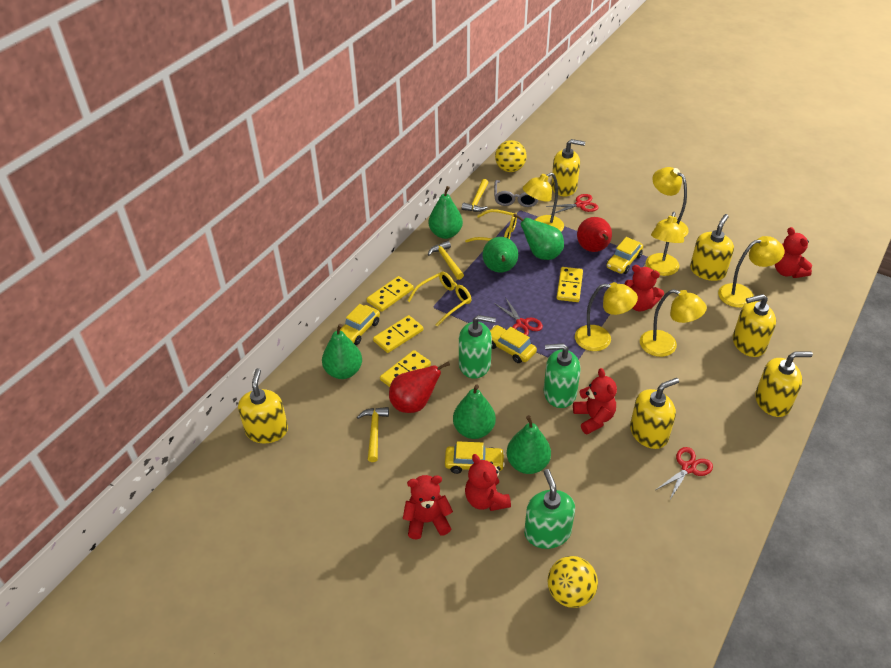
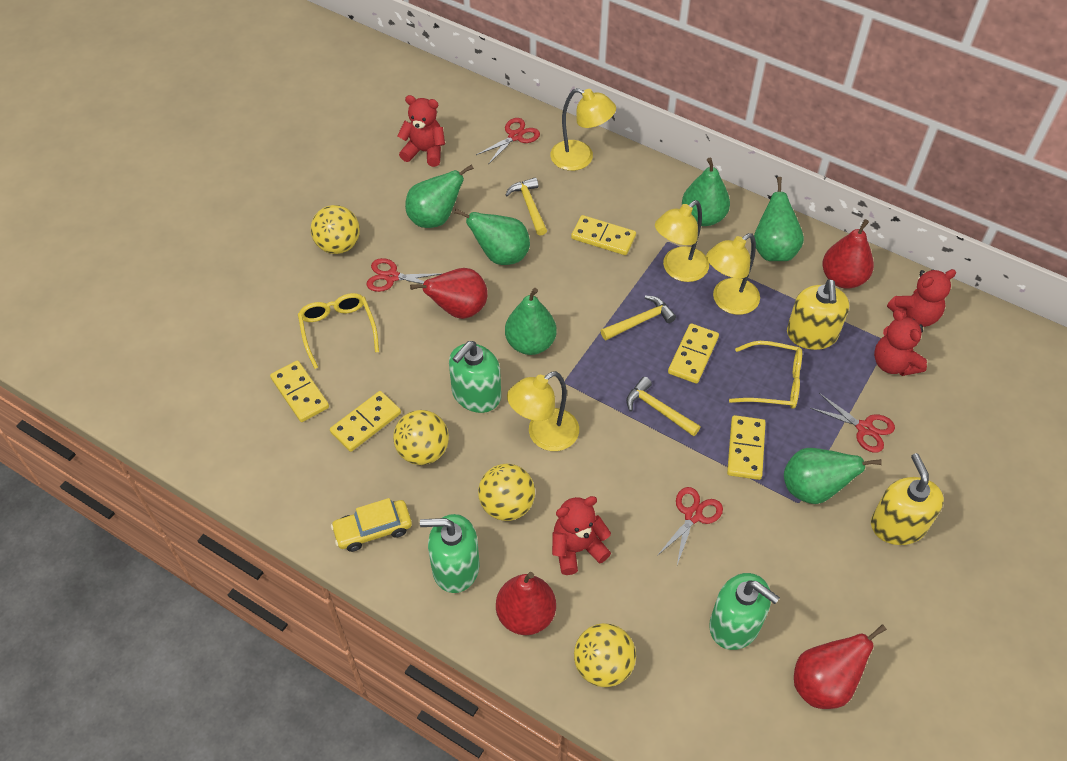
grey glasses: 1 -> 0
red pear: 2 -> 4
red scissors: 3 -> 4
red teddy bear: 5 -> 4
yellow ball: 2 -> 4
yellow car: 4 -> 1
yellow domino: 4 -> 5
yellow lamp: 6 -> 4
yellow soap dispenser: 6 -> 2

